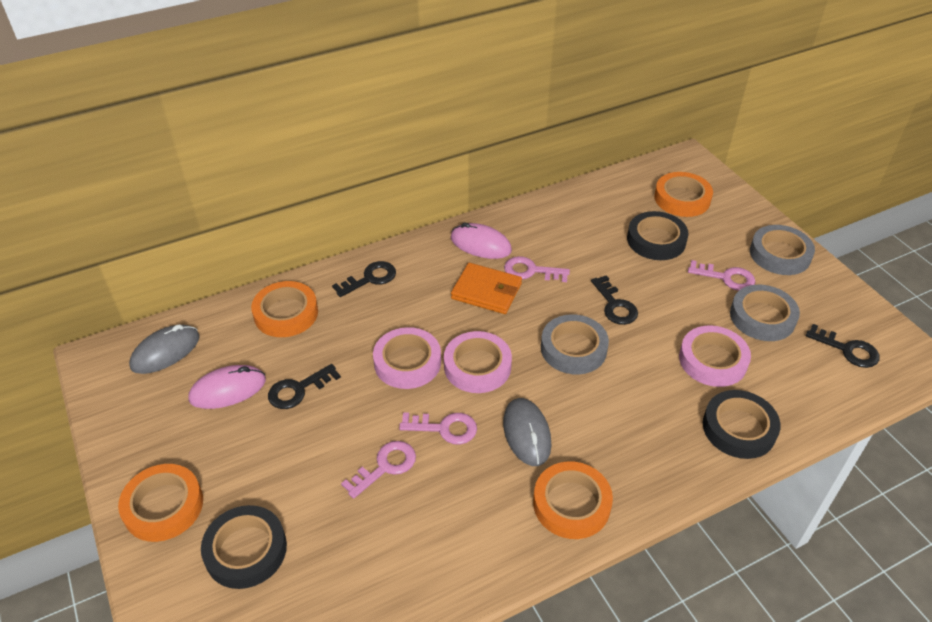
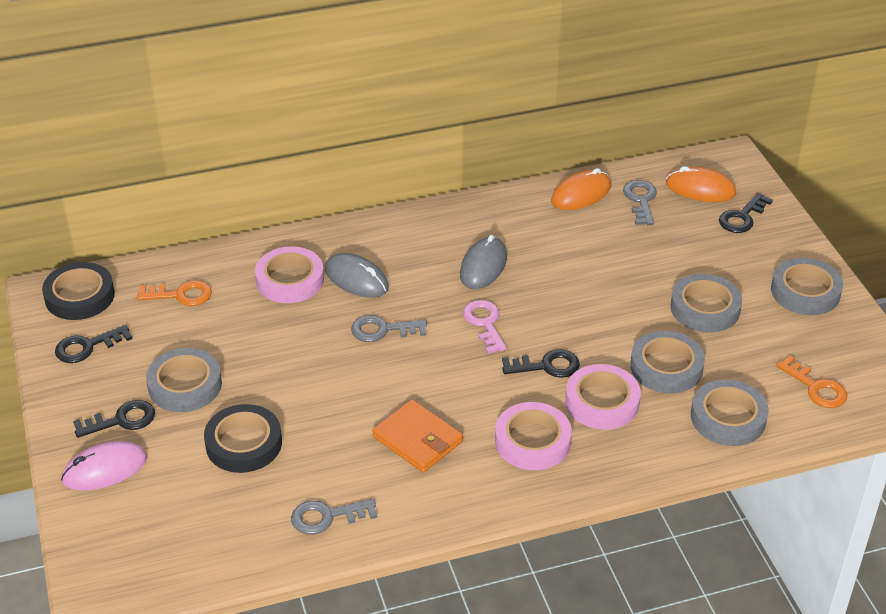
black tape: 3 -> 2
grey key: 0 -> 3
grey tape: 3 -> 5
orange key: 0 -> 2
orange mouse: 0 -> 2
orange tape: 4 -> 0
pink key: 4 -> 1
pink mouse: 2 -> 1

